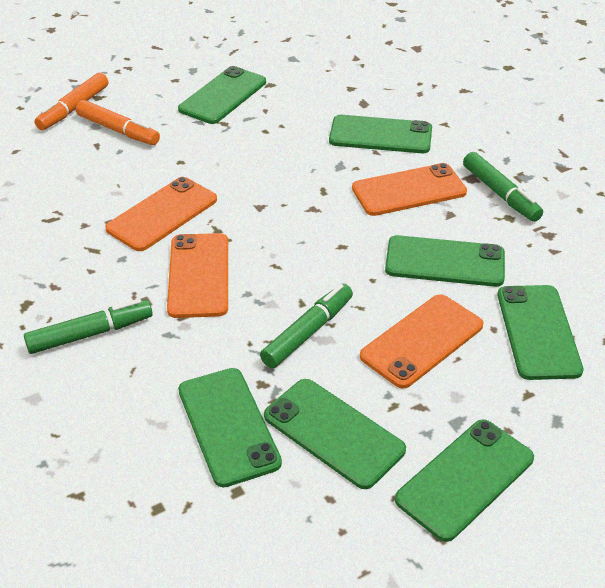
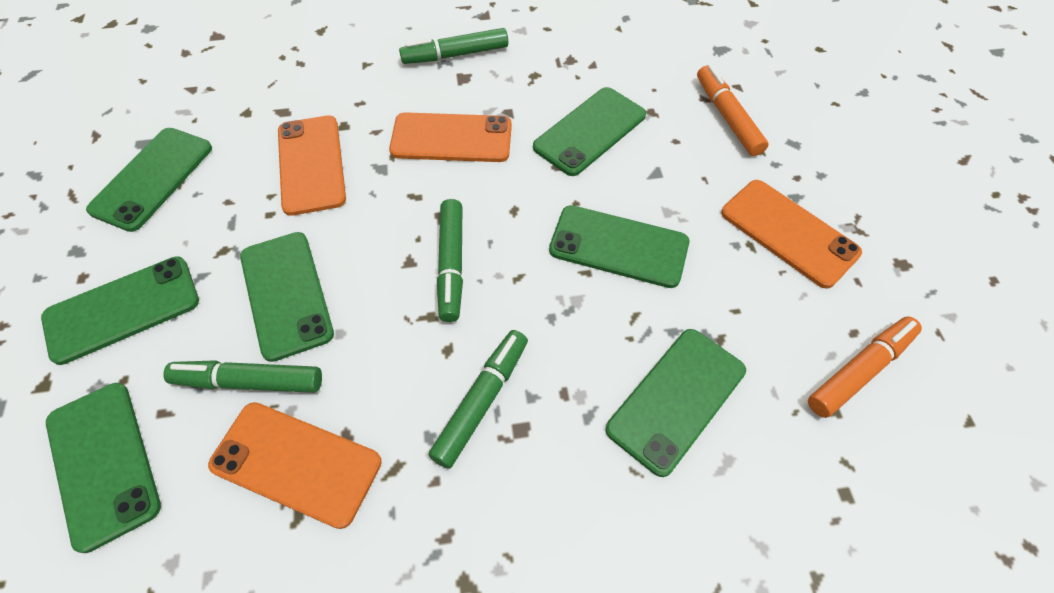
green marker: 3 -> 4

